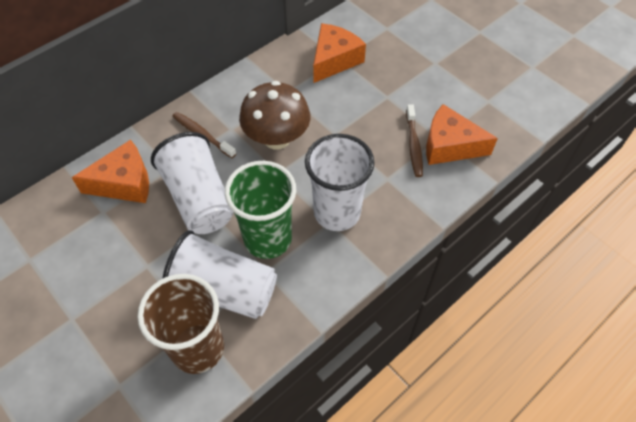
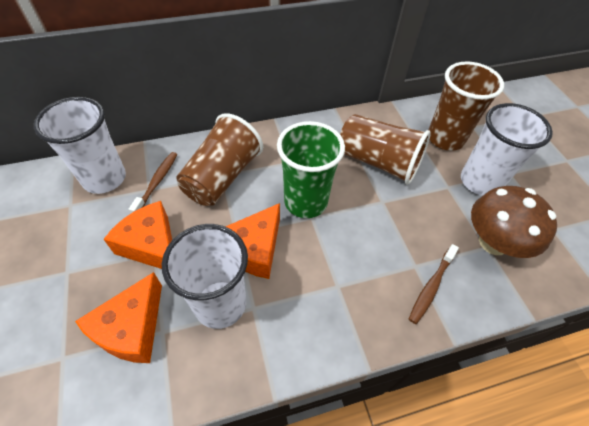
brown cup: 1 -> 3

